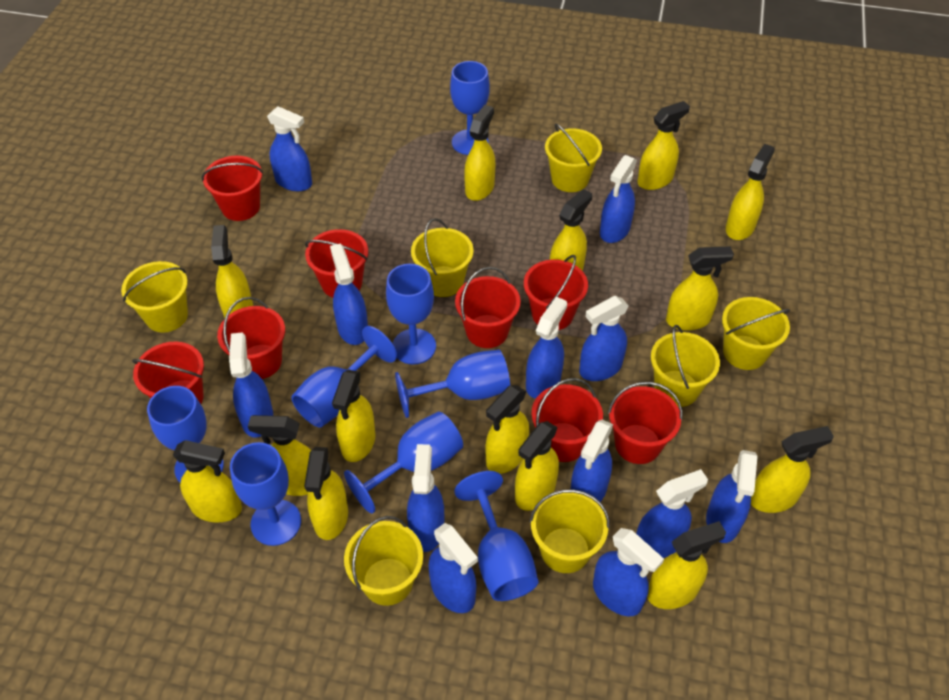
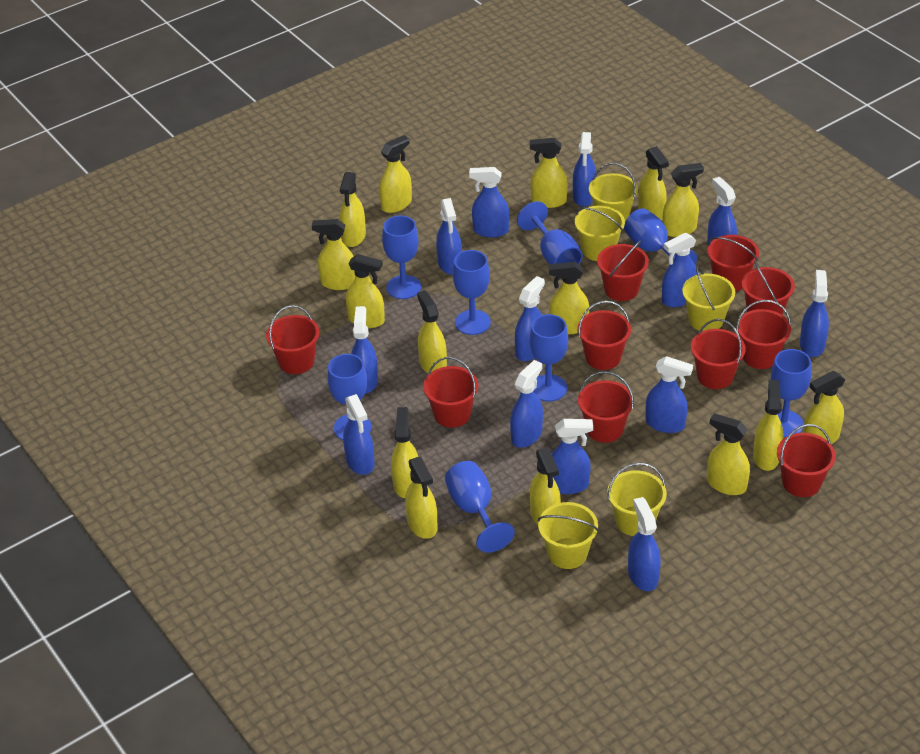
blue spray bottle: 12 -> 13
red bucket: 8 -> 10
yellow bucket: 7 -> 5
yellow spray bottle: 14 -> 15

